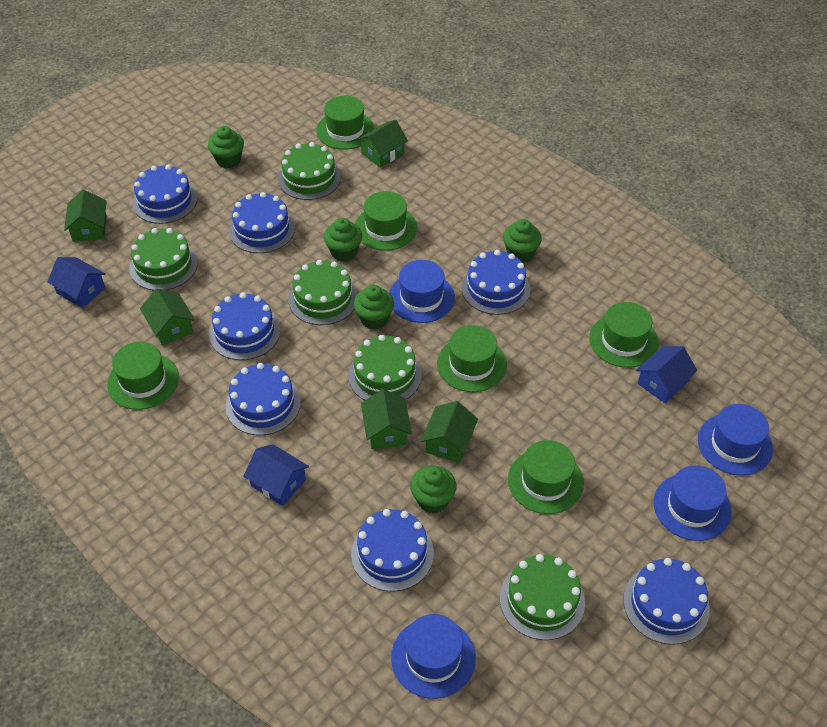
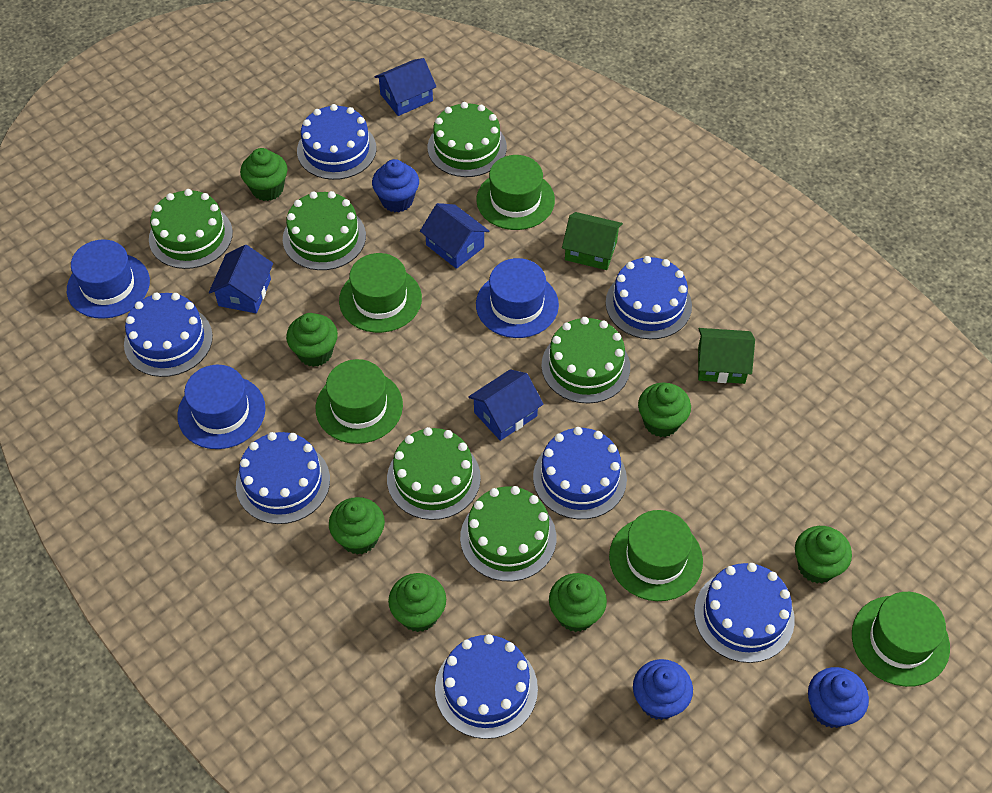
blue cupcake: 0 -> 3
blue hat: 4 -> 3
blue house: 3 -> 4
green cake: 5 -> 6
green cupcake: 5 -> 7
green hat: 6 -> 5
green house: 5 -> 2

